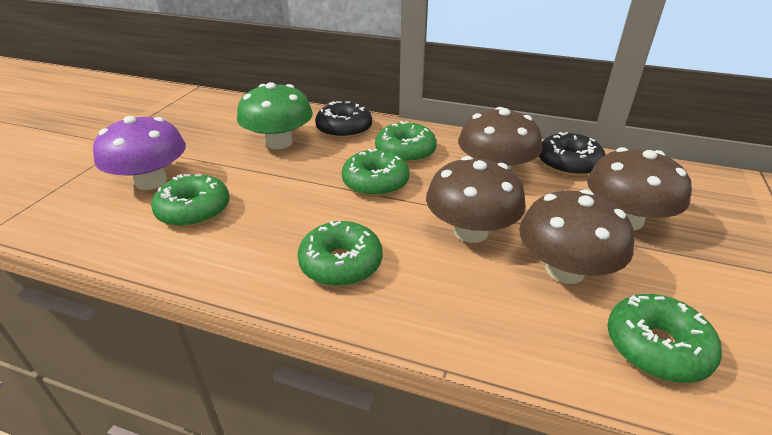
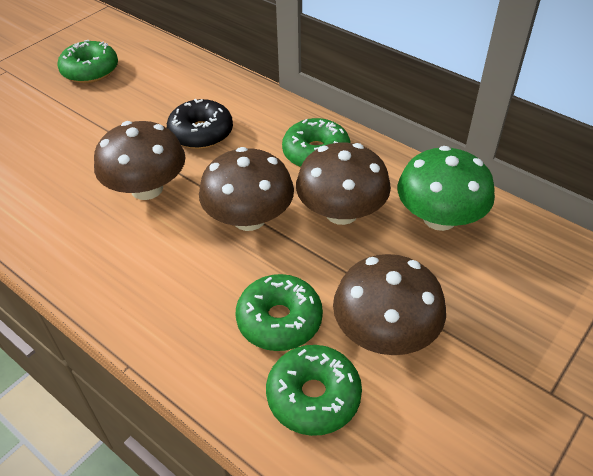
black donut: 2 -> 1
green donut: 5 -> 4
purple mushroom: 1 -> 0

